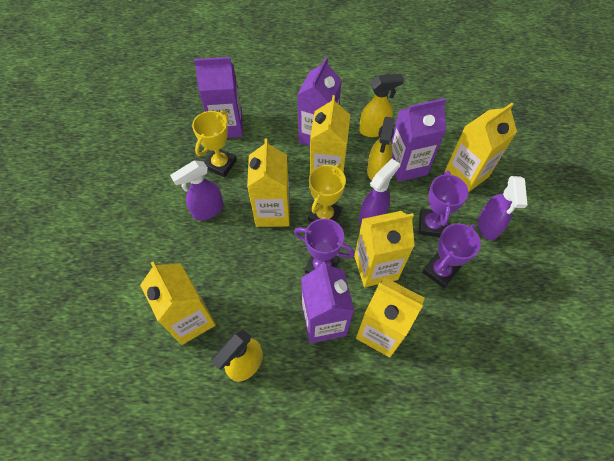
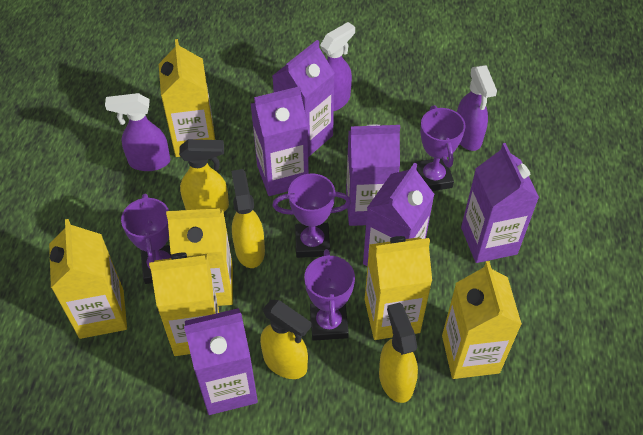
purple carton: 4 -> 6
purple trophy: 3 -> 4
yellow spray bottle: 3 -> 4
yellow trophy: 2 -> 0

